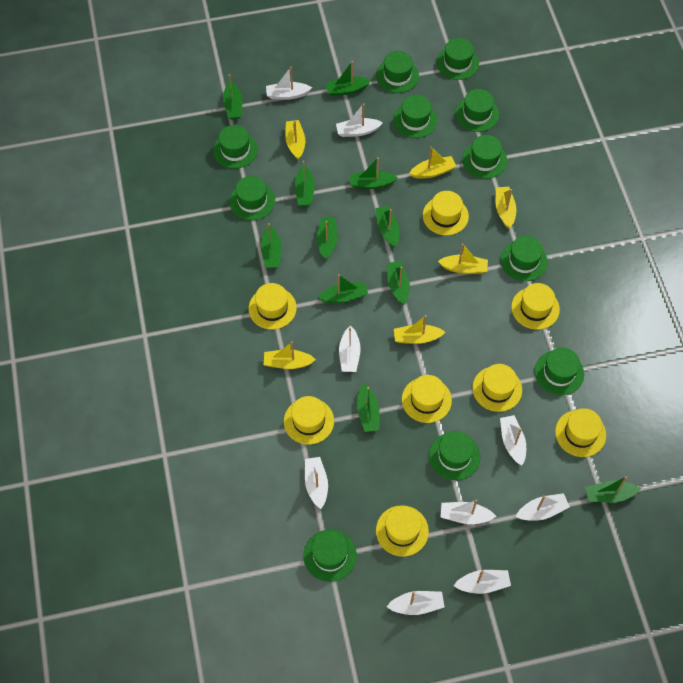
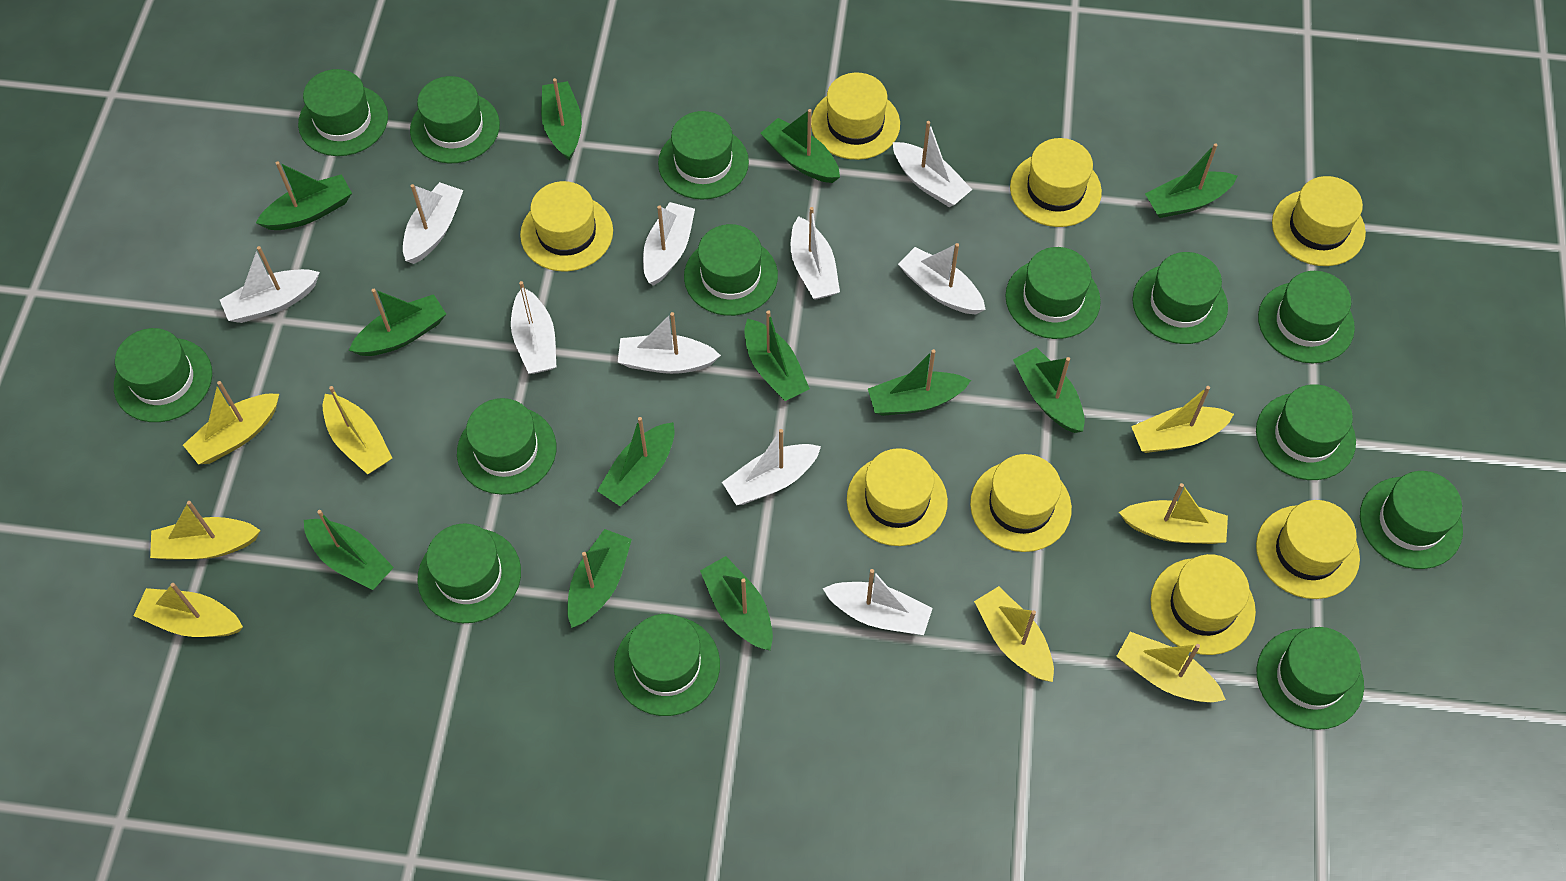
green boat: 11 -> 12
green hat: 11 -> 14
white boat: 9 -> 10
yellow boat: 6 -> 8

